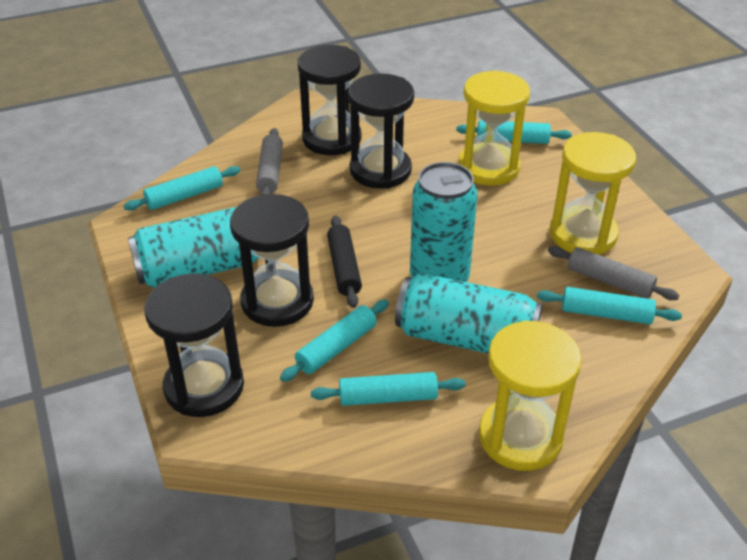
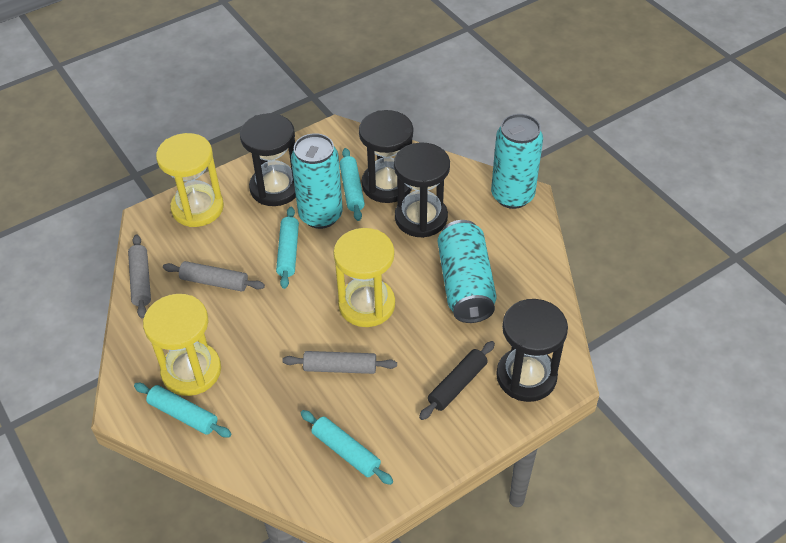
grey rolling pin: 2 -> 3
turquoise rolling pin: 5 -> 4

